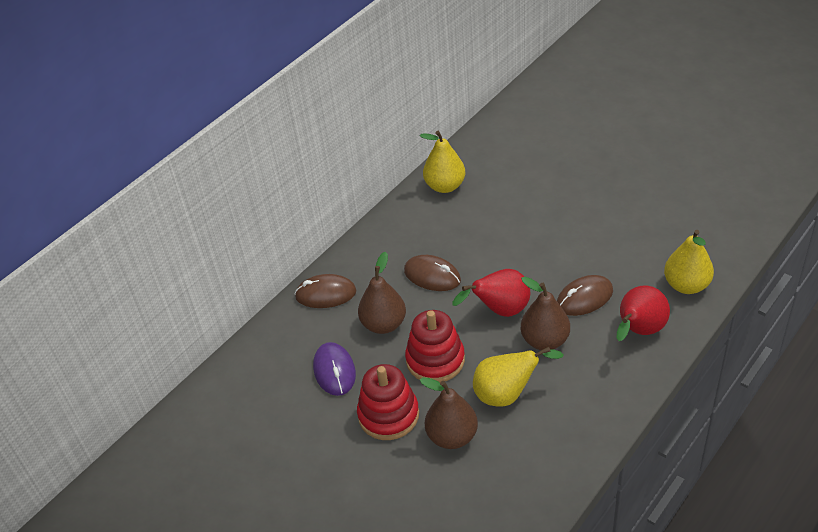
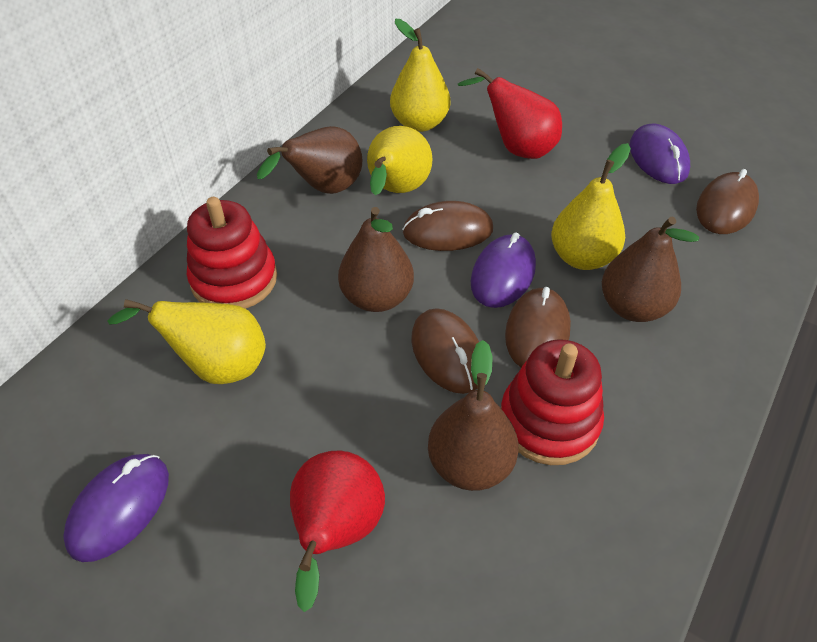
brown mouse: 3 -> 4
brown pear: 3 -> 4
purple mouse: 1 -> 3
yellow pear: 3 -> 4

